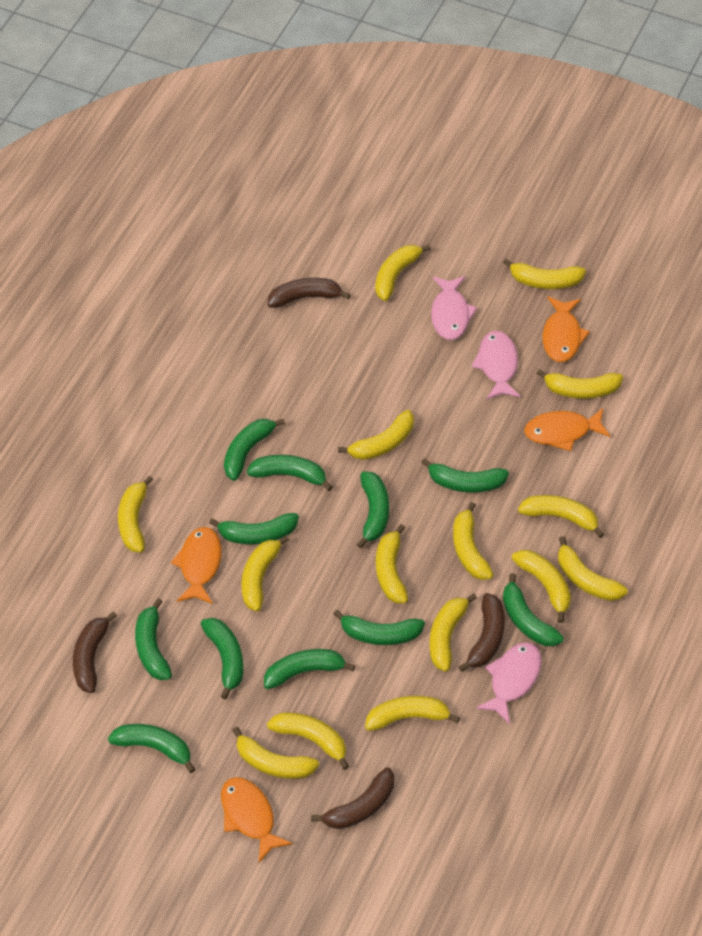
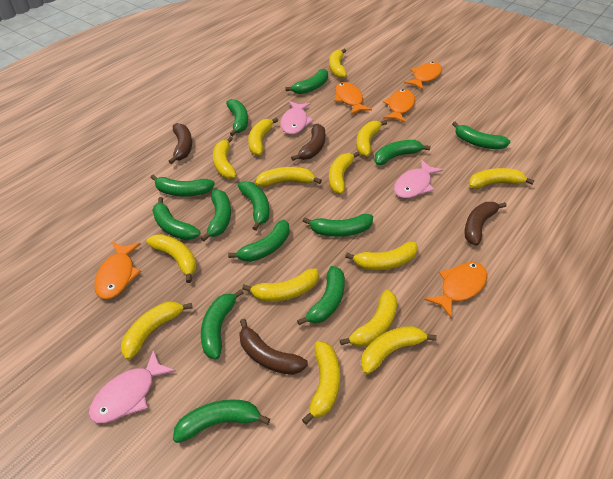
green banana: 11 -> 13
orange fish: 4 -> 5
yellow banana: 15 -> 14

